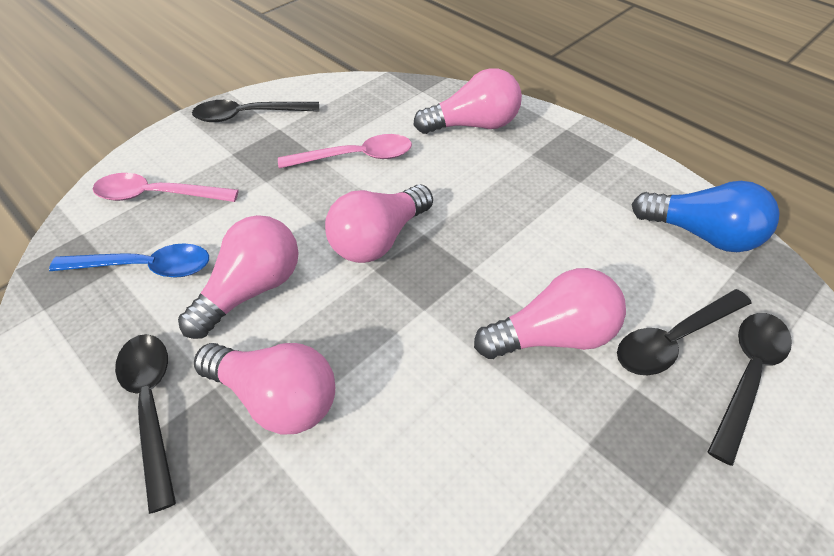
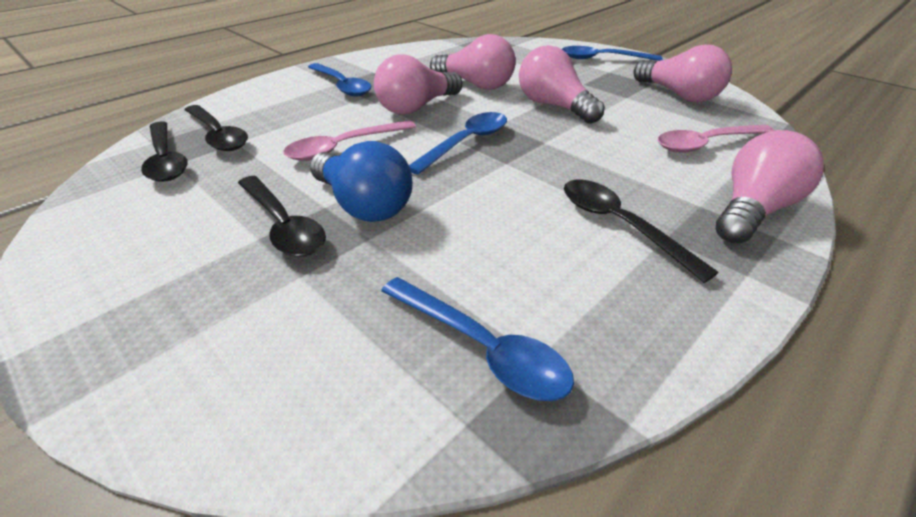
blue spoon: 1 -> 4

